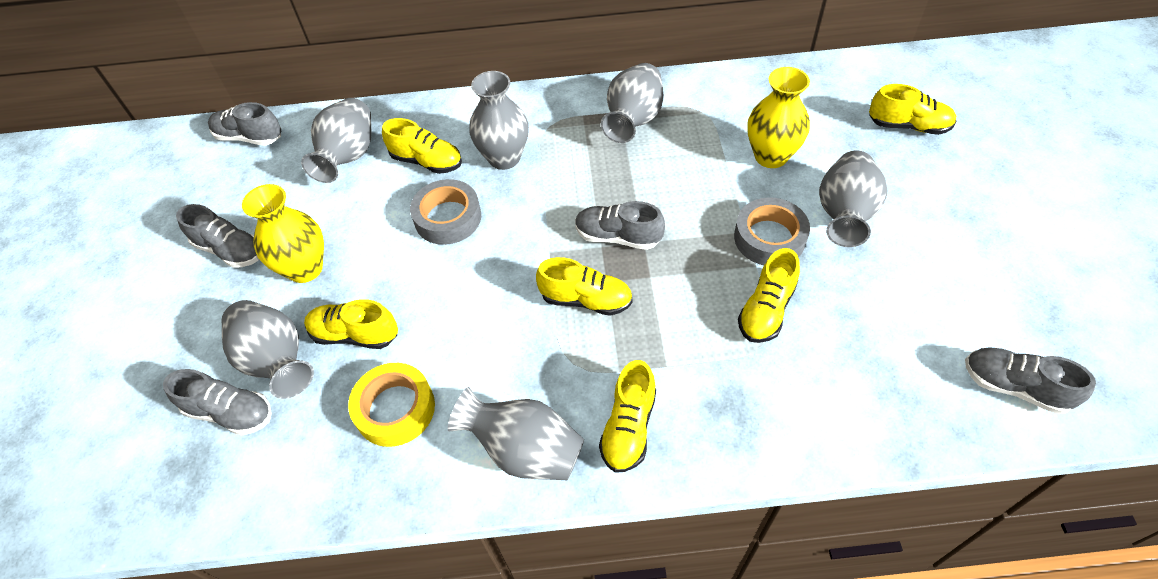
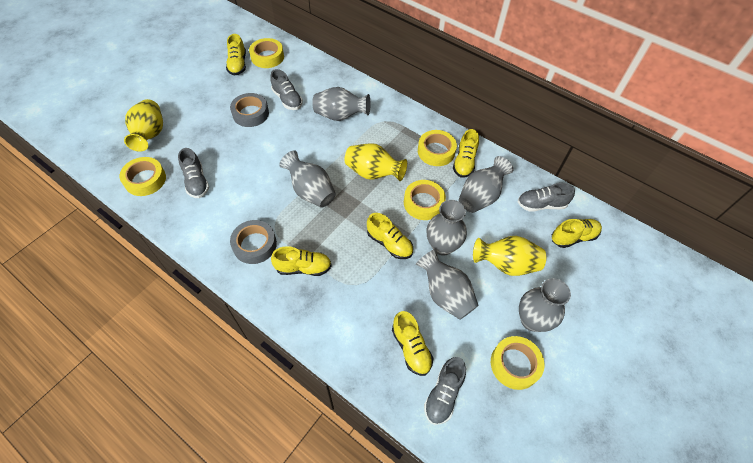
grey shoe: 5 -> 4
yellow tape: 1 -> 5
yellow vase: 2 -> 3

